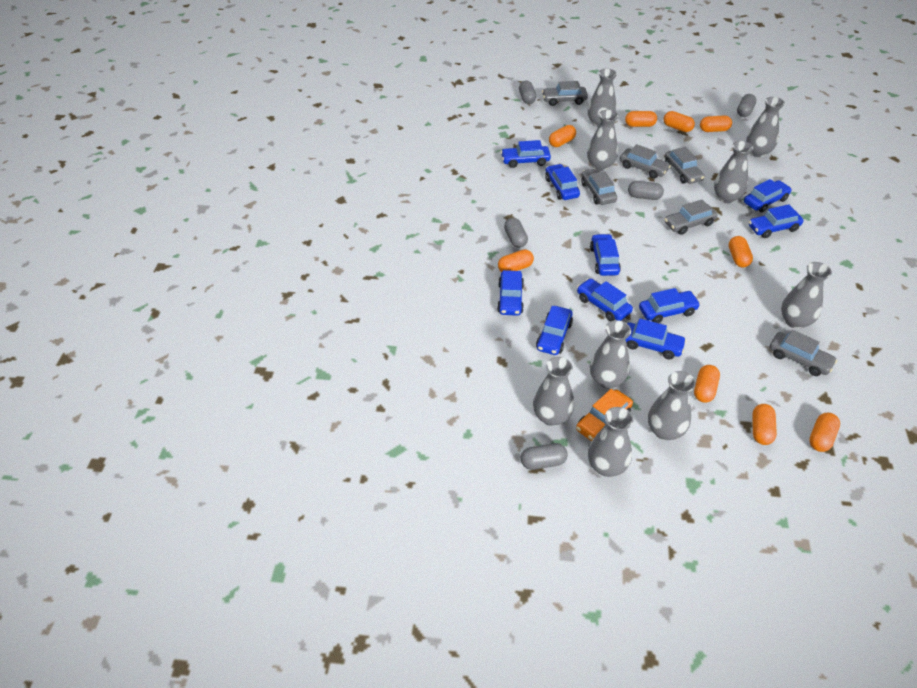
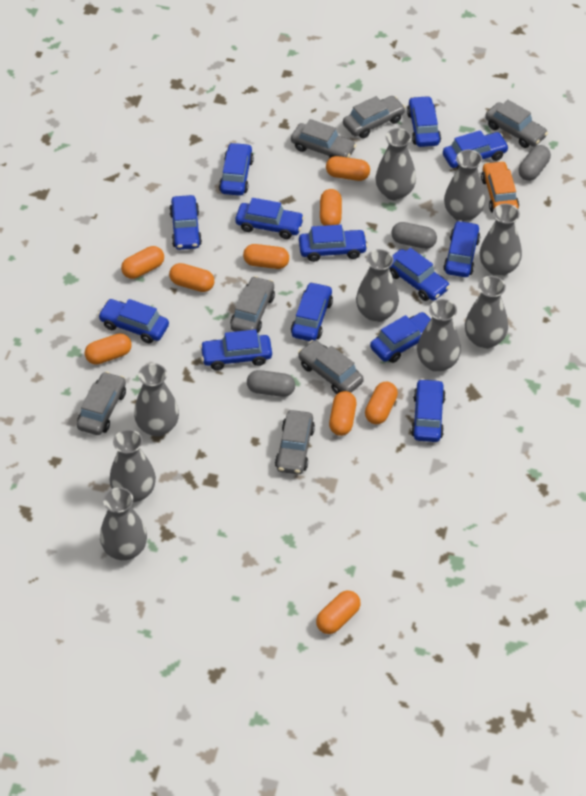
blue car: 10 -> 13
grey capsule: 5 -> 3
grey car: 6 -> 7

